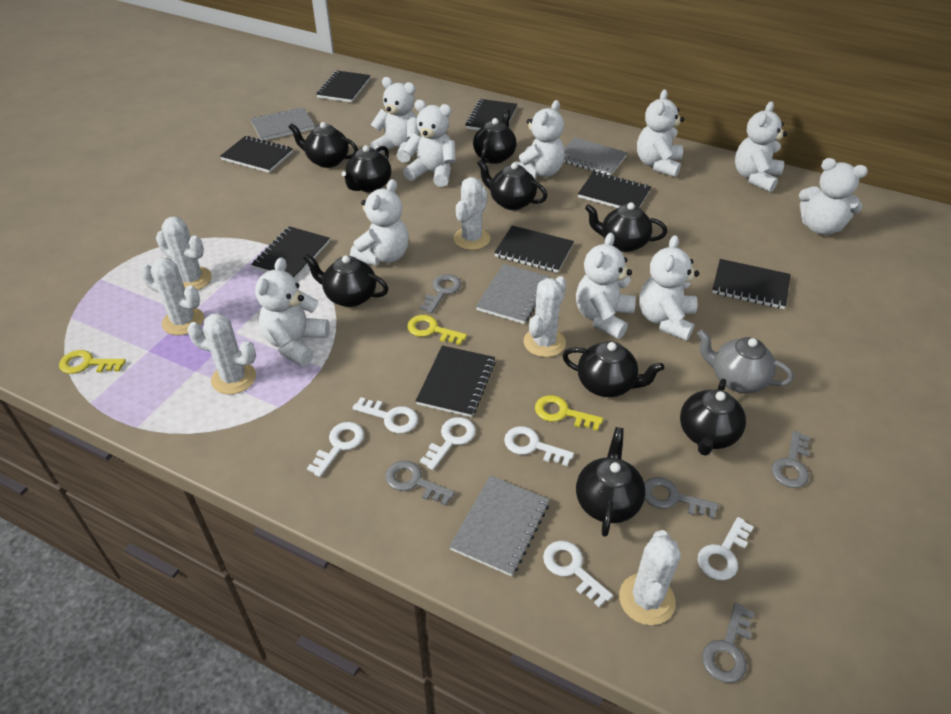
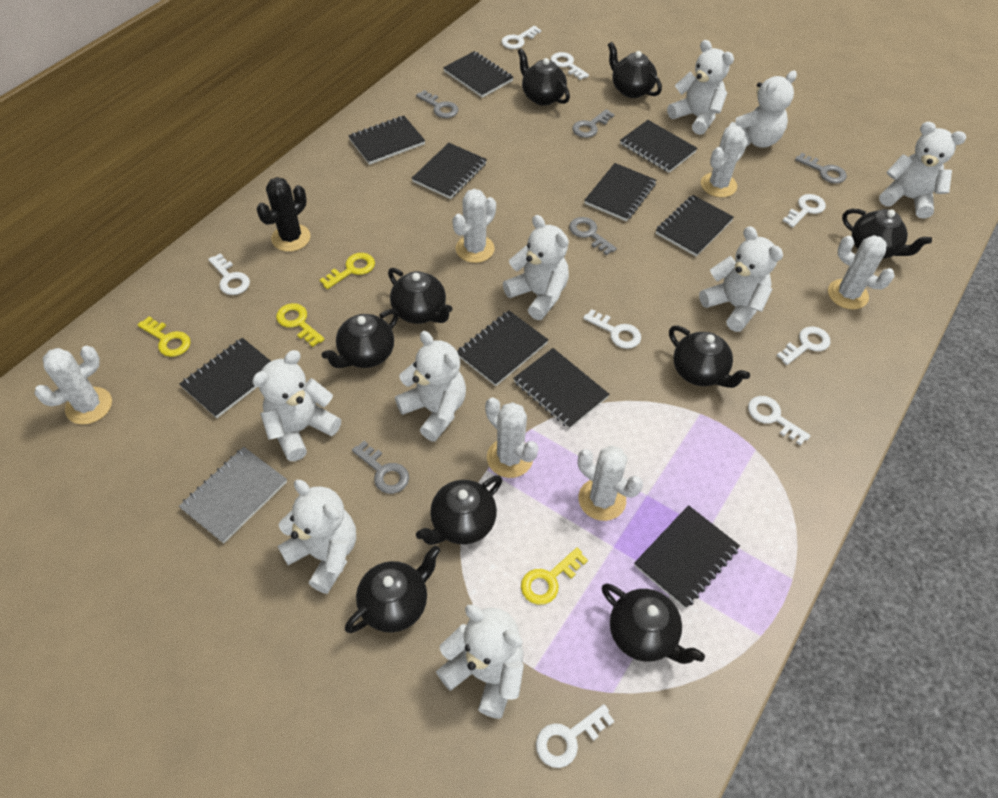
black cactus: 0 -> 1
black notebook: 8 -> 10
grey notebook: 4 -> 1
grey teapot: 1 -> 0
white key: 6 -> 8
white teddy bear: 10 -> 9
yellow key: 3 -> 4

